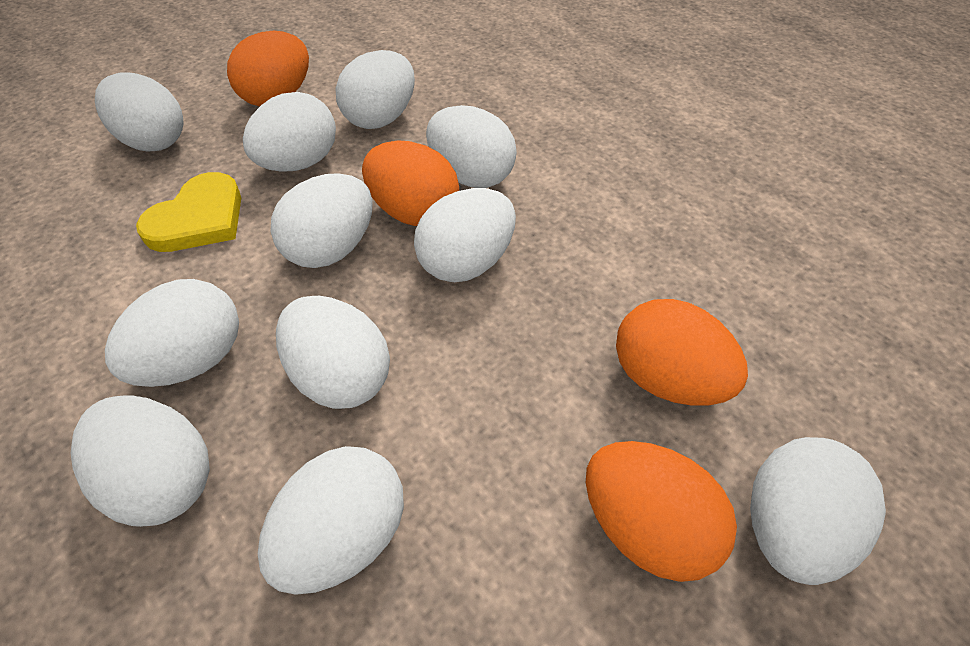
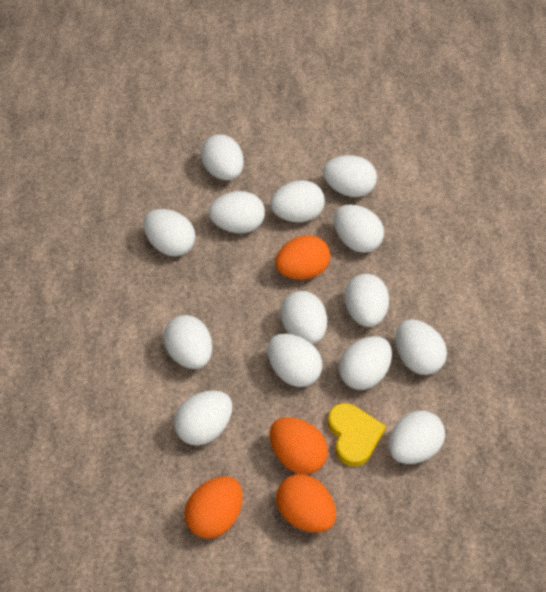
white egg: 11 -> 14

